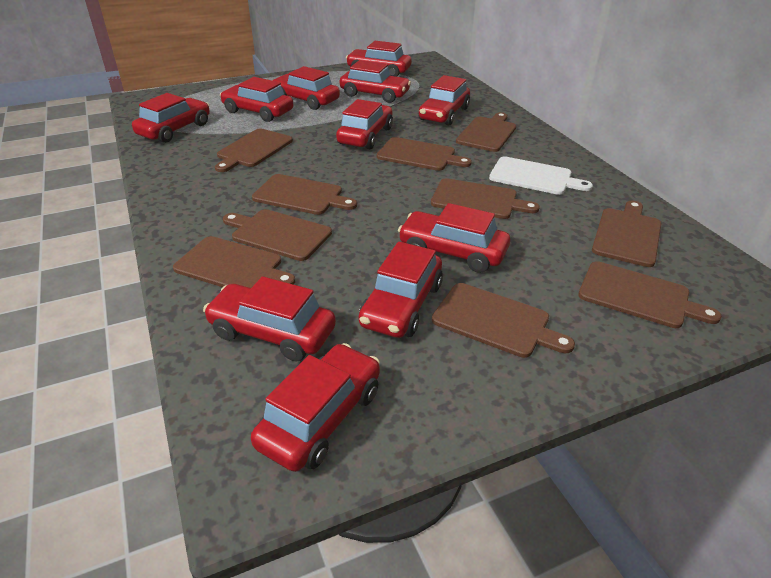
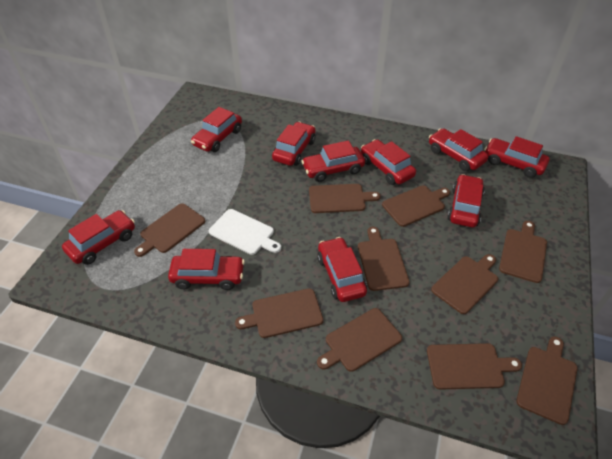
red car: 11 -> 10

